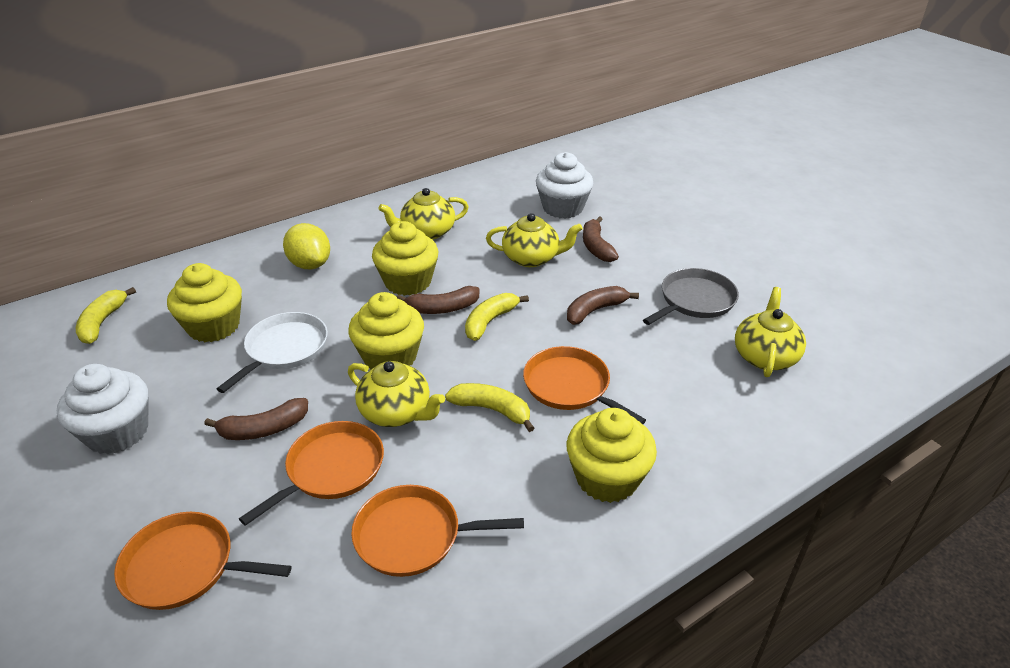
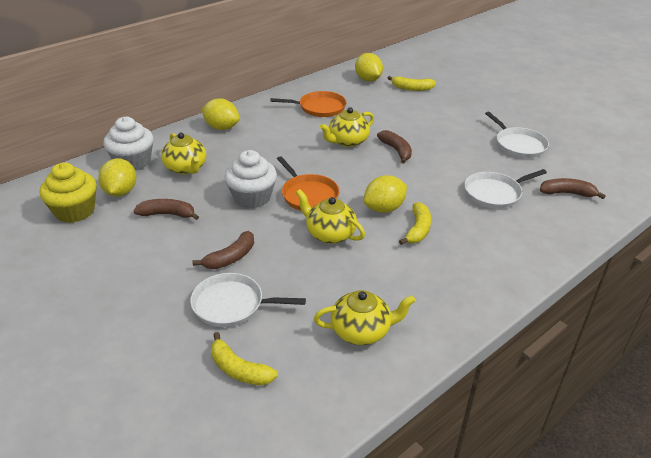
grey pan: 1 -> 0
orange pan: 4 -> 2
white pan: 1 -> 3
yellow cupcake: 4 -> 1
yellow lemon: 1 -> 4

